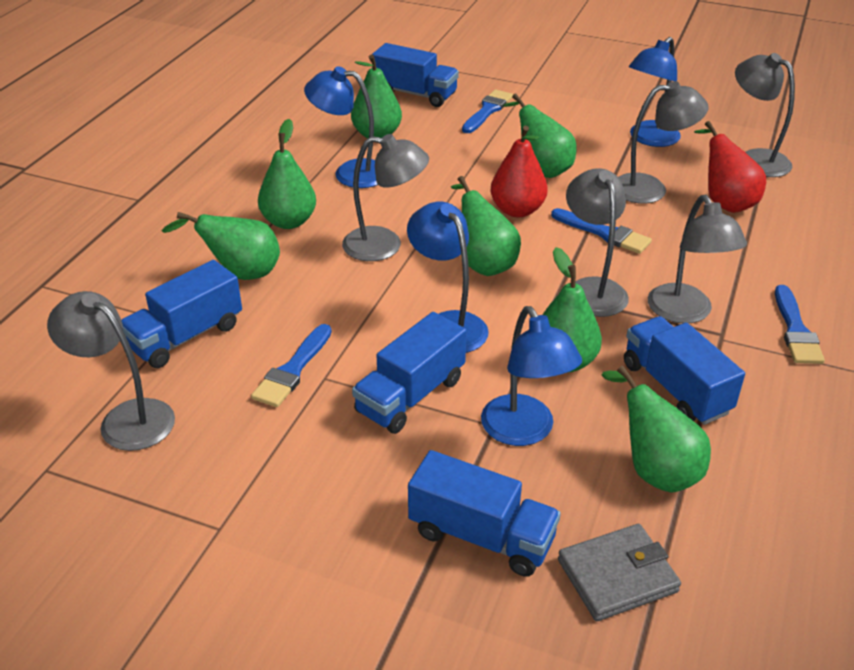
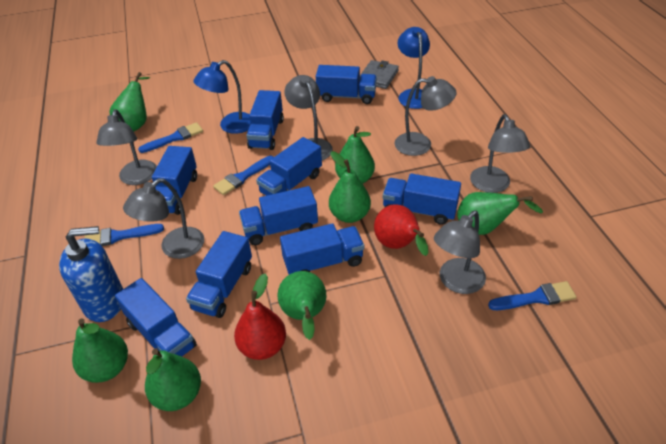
blue lamp: 4 -> 2
blue soap dispenser: 0 -> 1
blue truck: 5 -> 9

